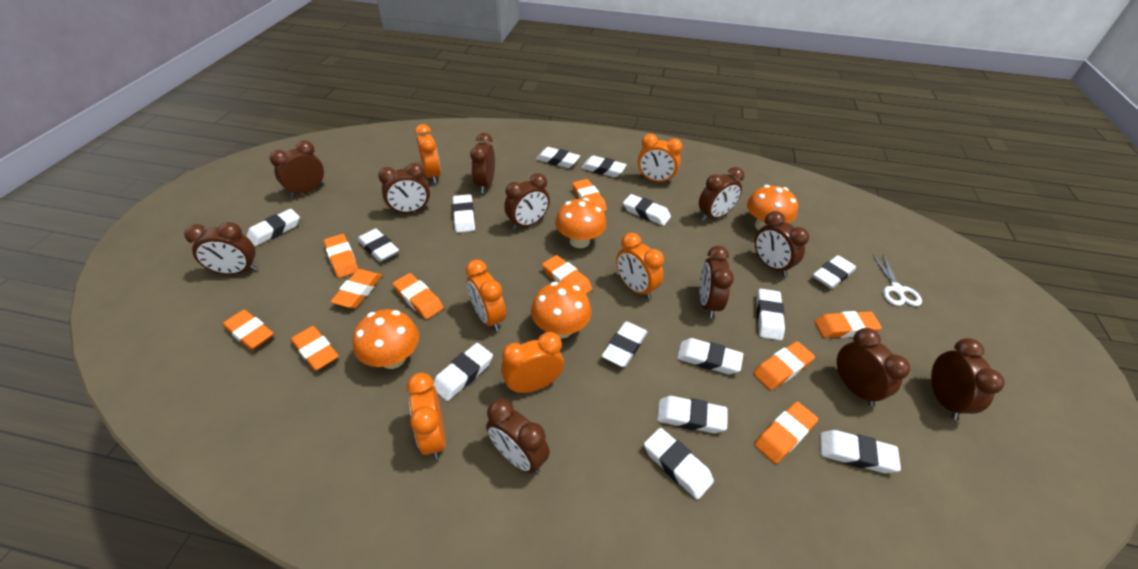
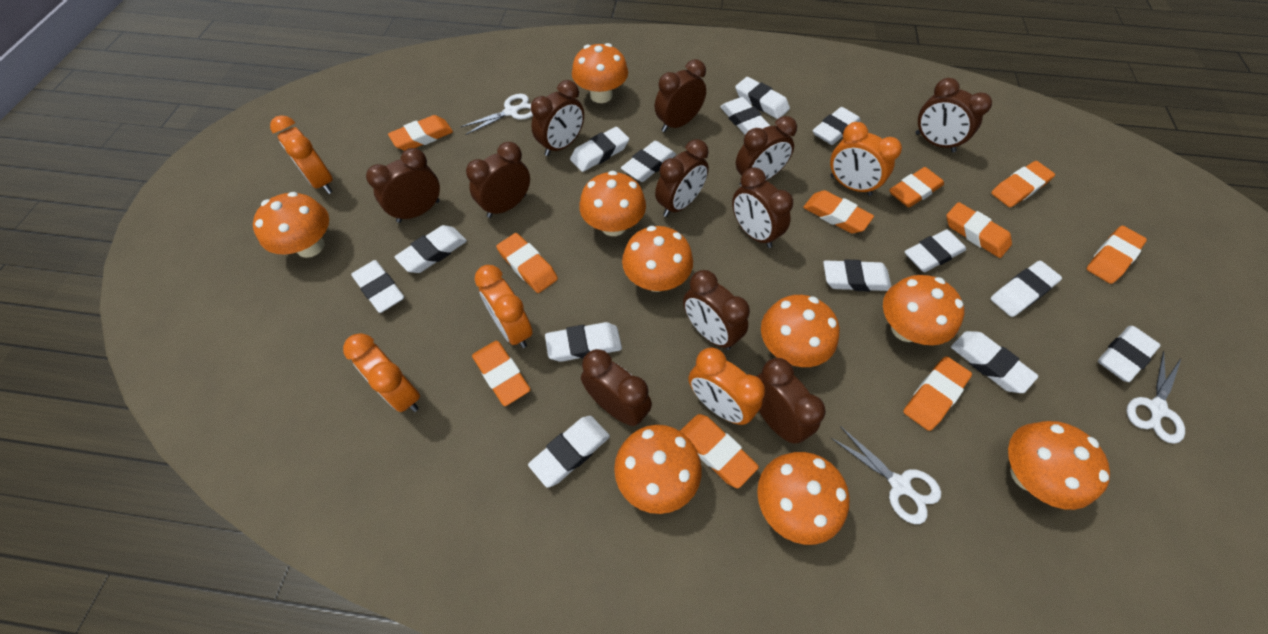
orange clock: 6 -> 5
orange mushroom: 4 -> 9
white scissors: 1 -> 3

